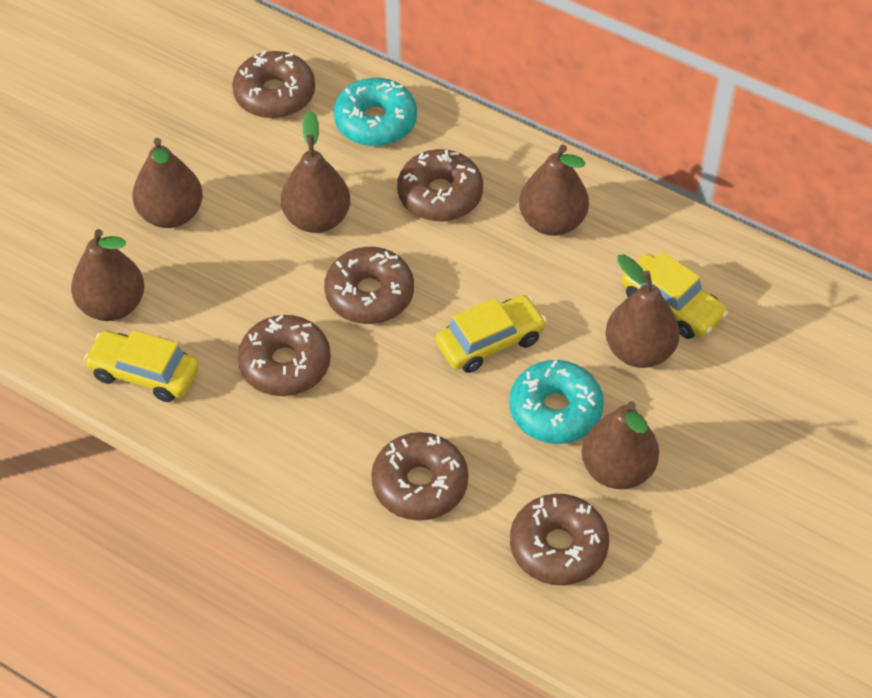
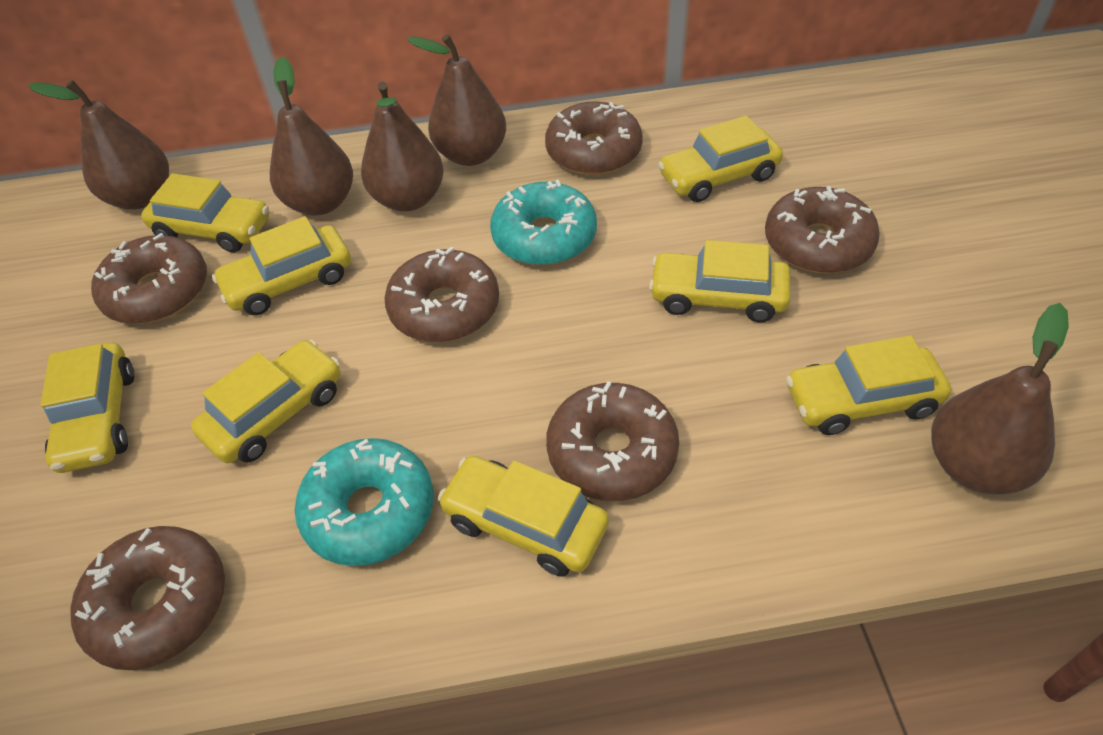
brown pear: 6 -> 5
yellow car: 3 -> 8

